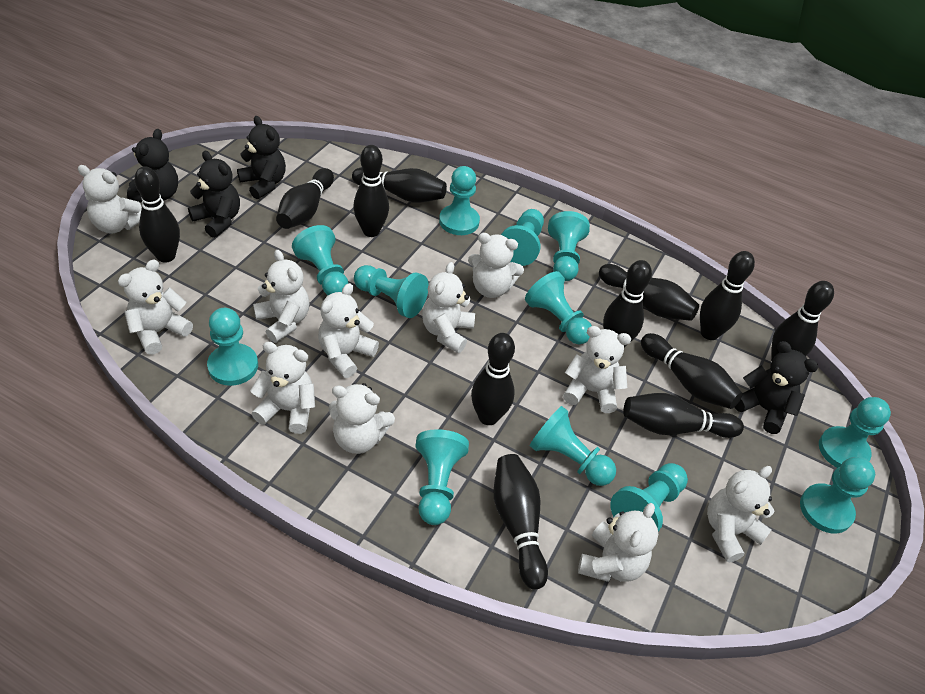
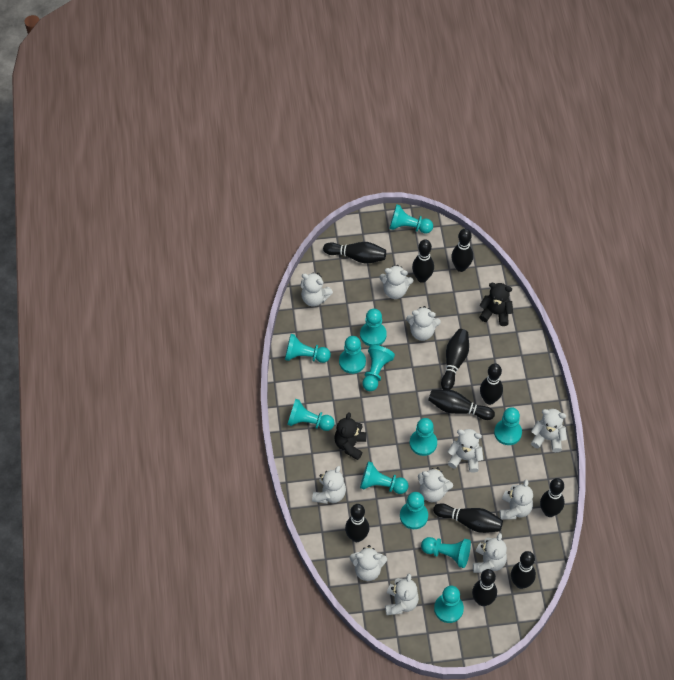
black bowling pin: 12 -> 11
black teddy bear: 4 -> 2

